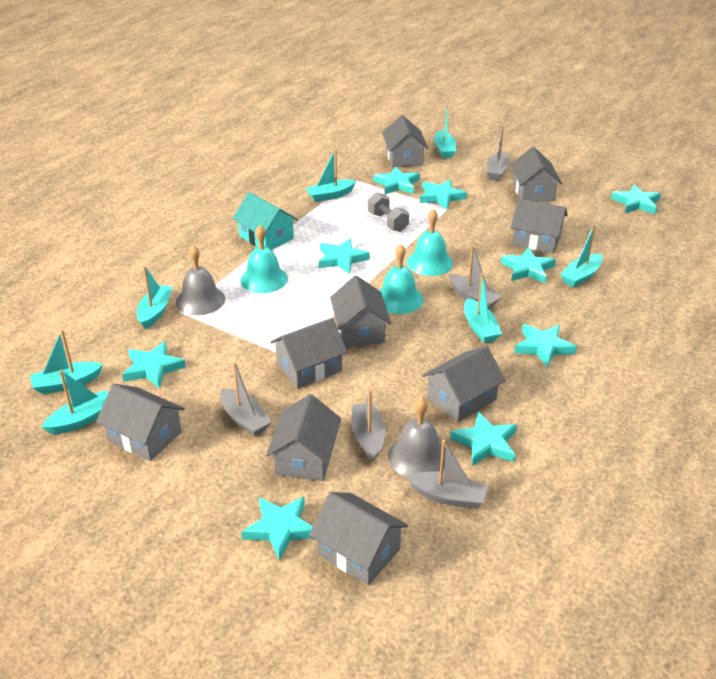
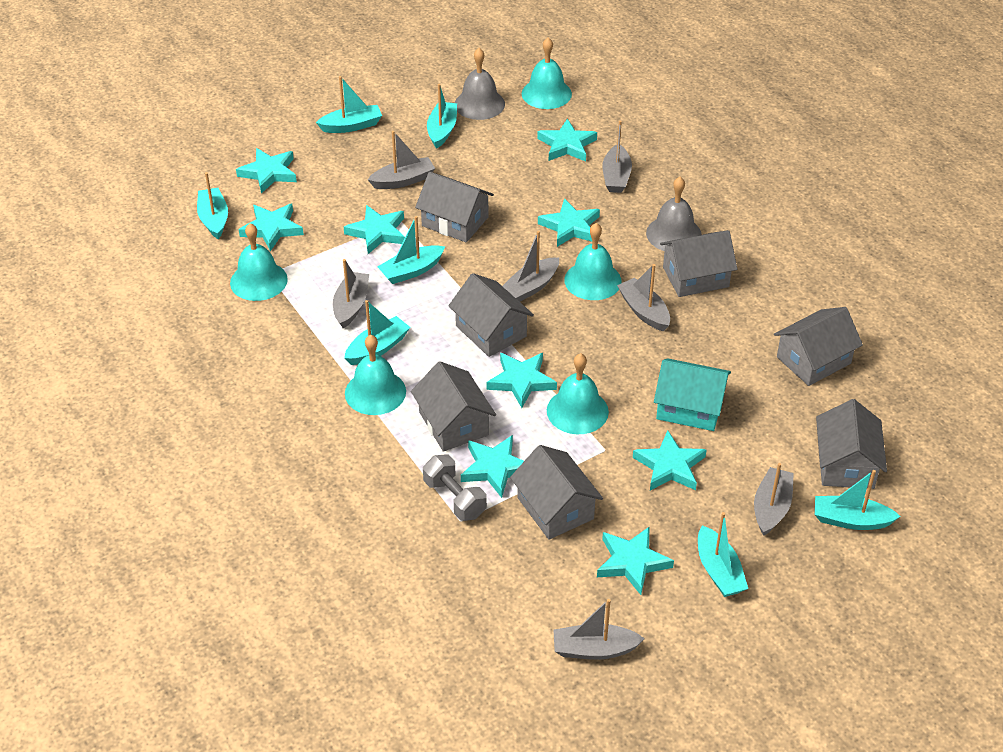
grey boat: 5 -> 7
grey house: 9 -> 7
turquoise bell: 3 -> 5

